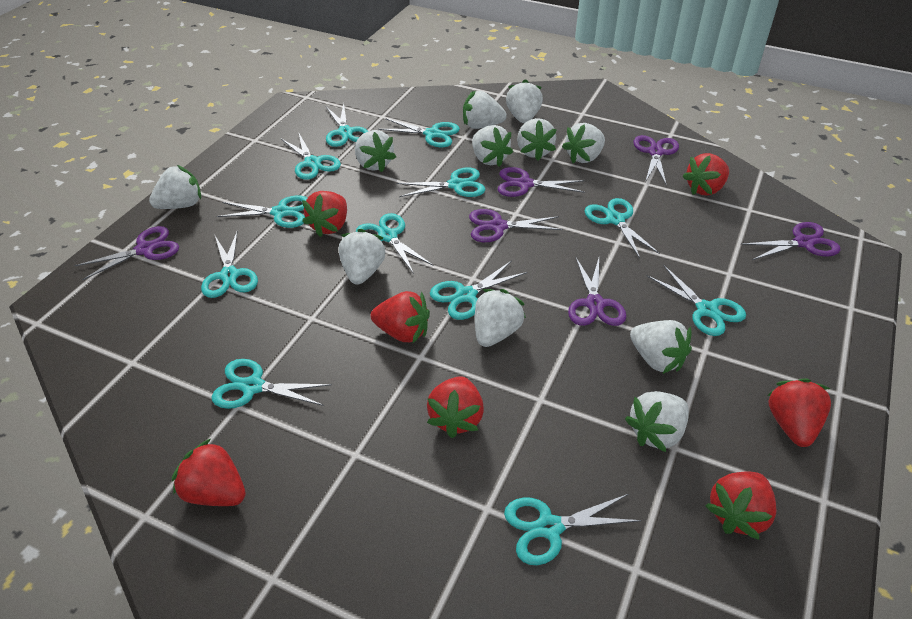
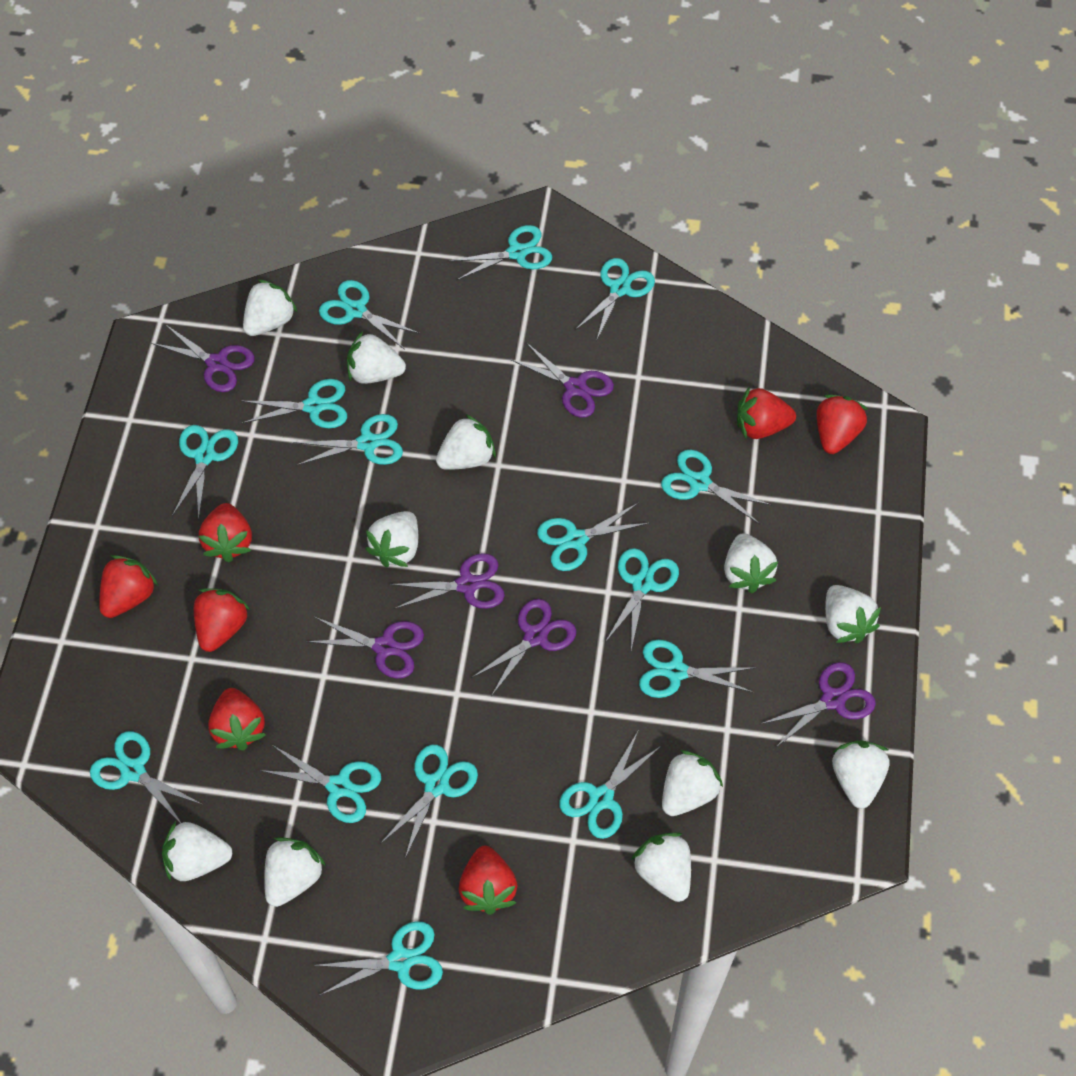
turquoise scissors: 12 -> 15

